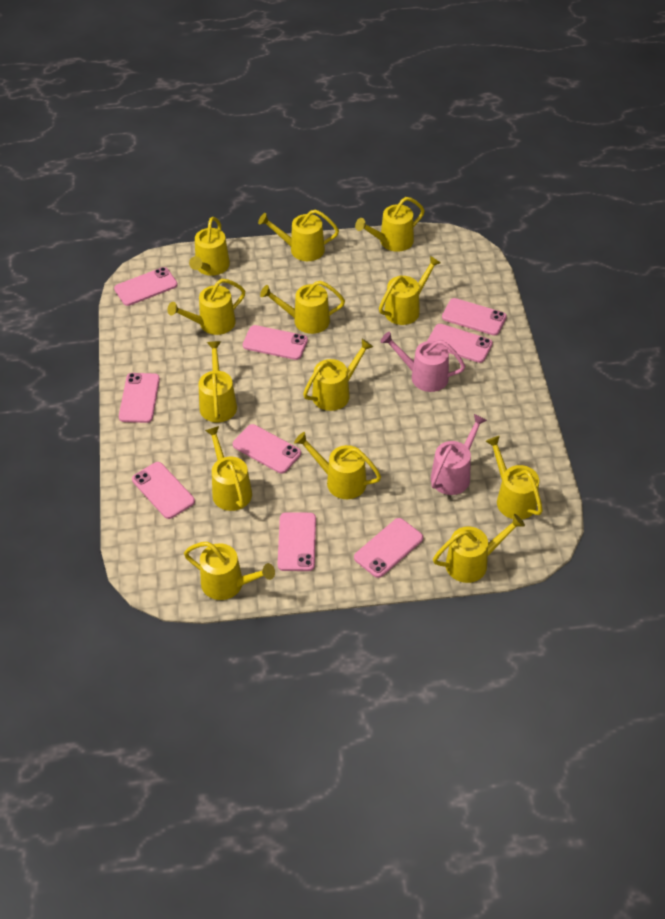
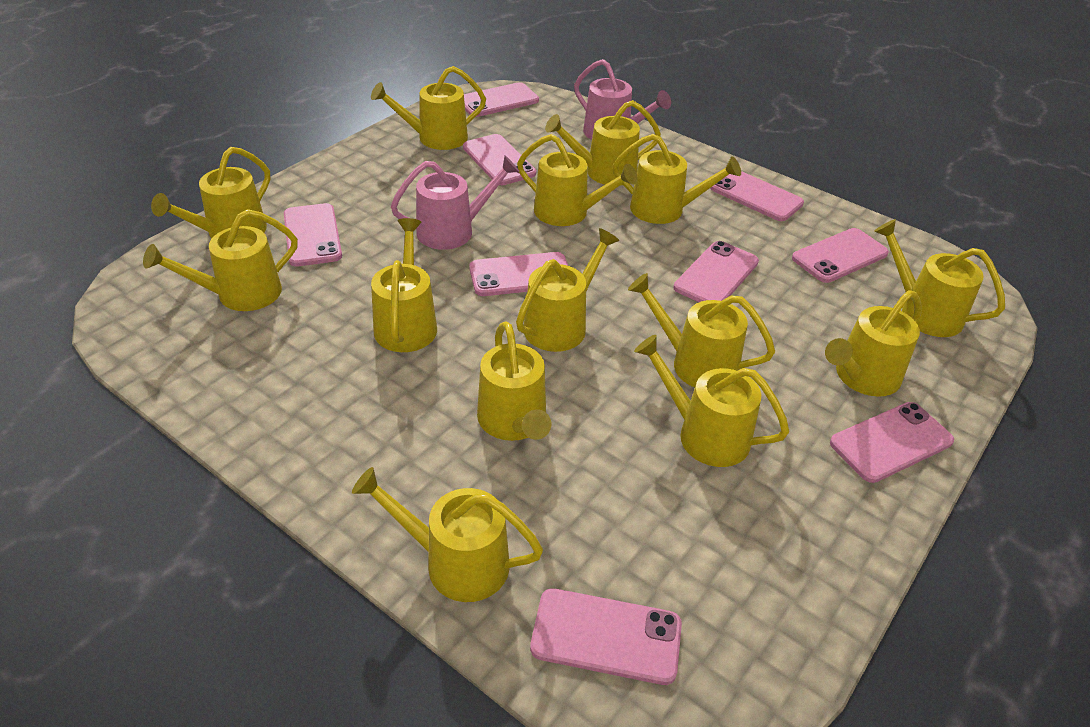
yellow watering can: 13 -> 14

